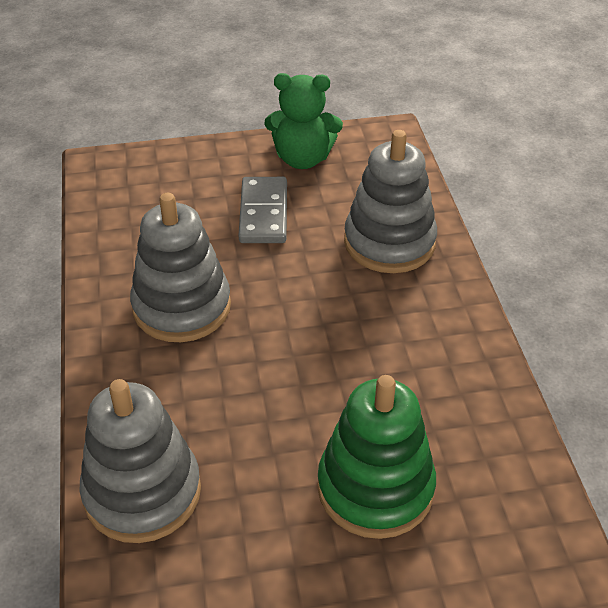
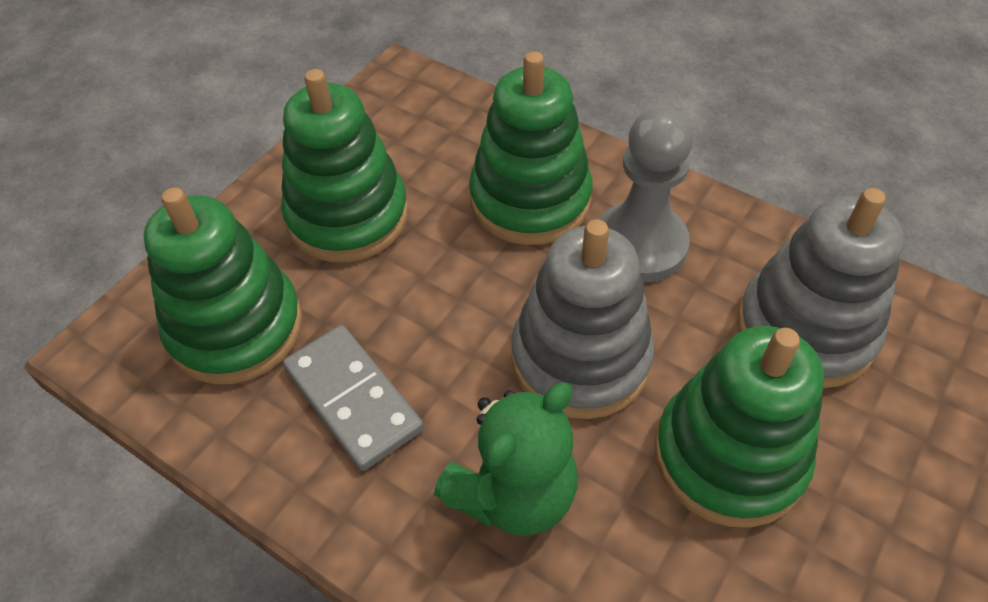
green stacking toy: 1 -> 4
grey pawn: 0 -> 1
grey stacking toy: 3 -> 2

